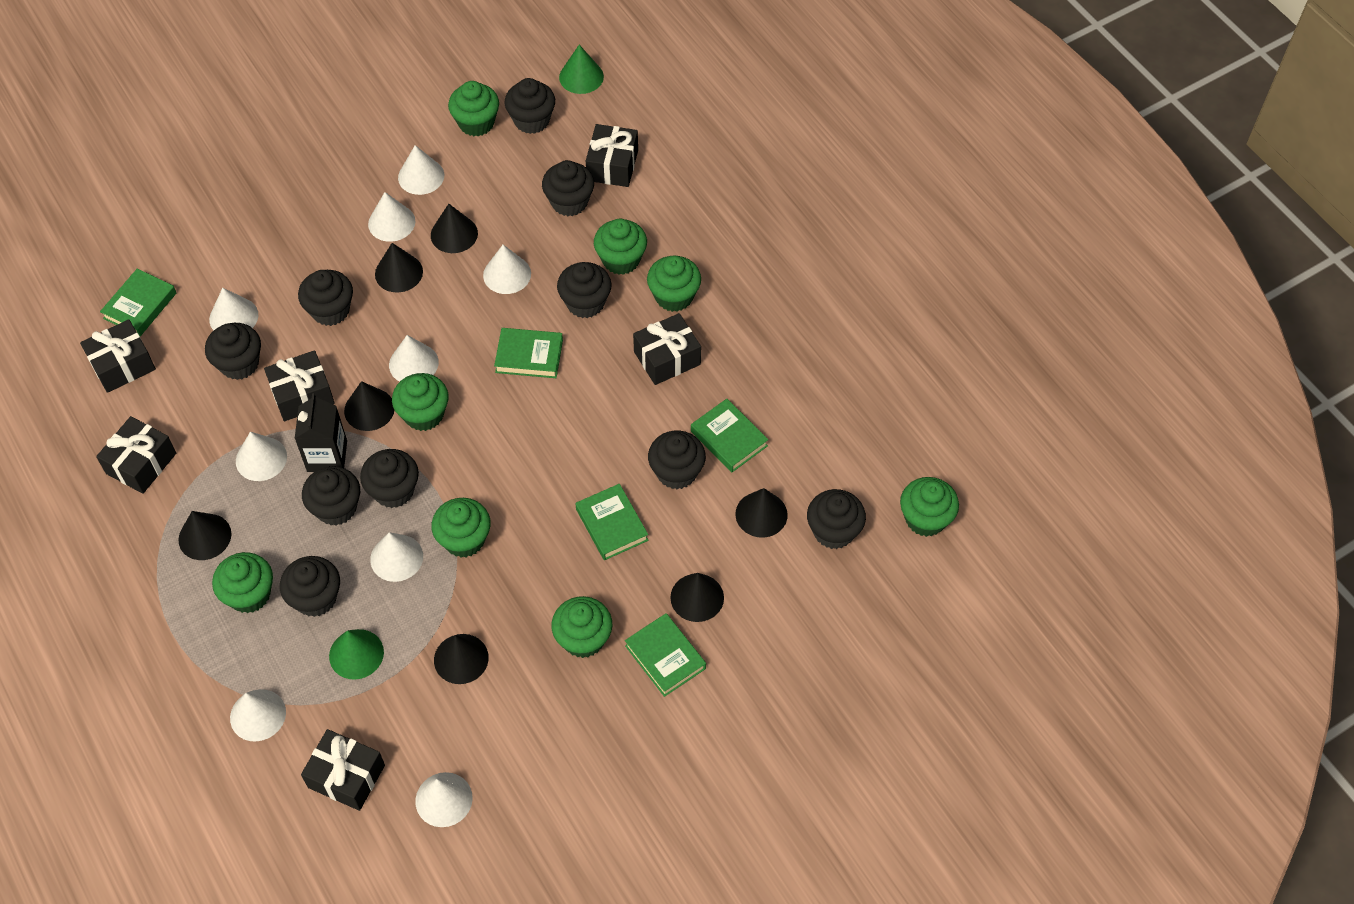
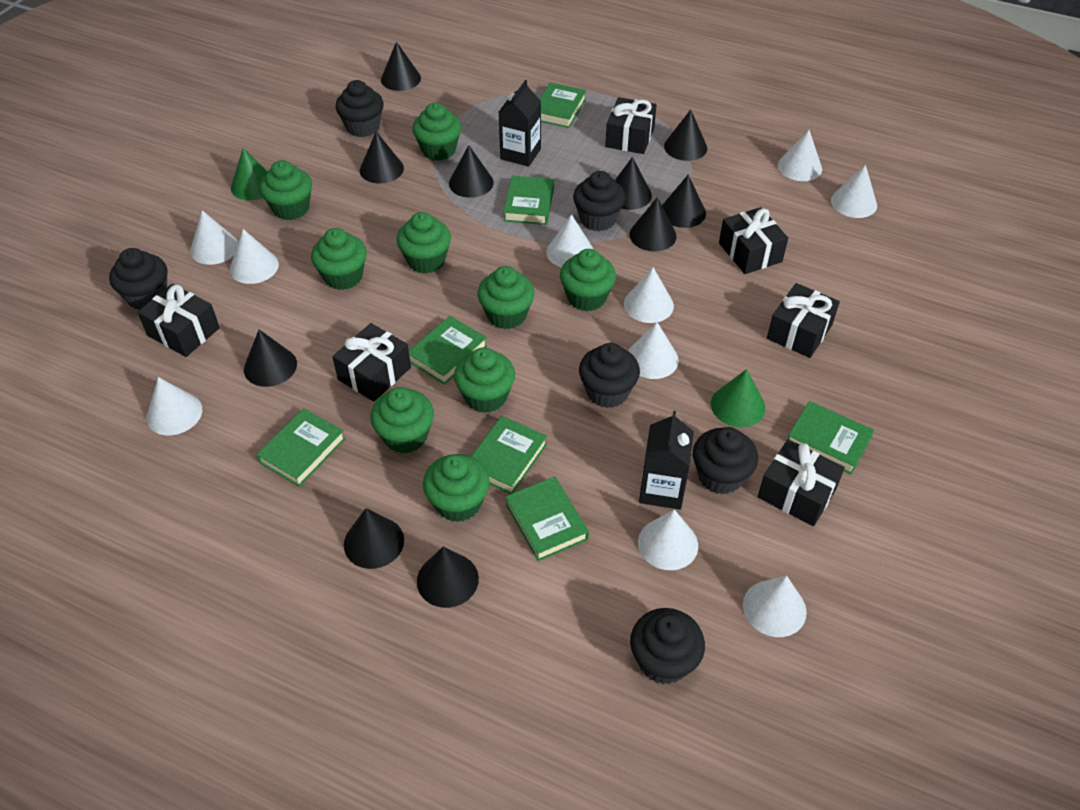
black carton: 1 -> 2
black cone: 7 -> 10
black cupcake: 10 -> 6
green book: 5 -> 7
green cupcake: 8 -> 9
white cone: 9 -> 10

